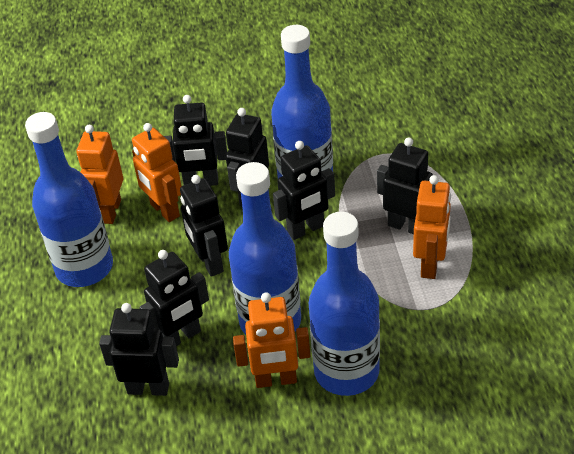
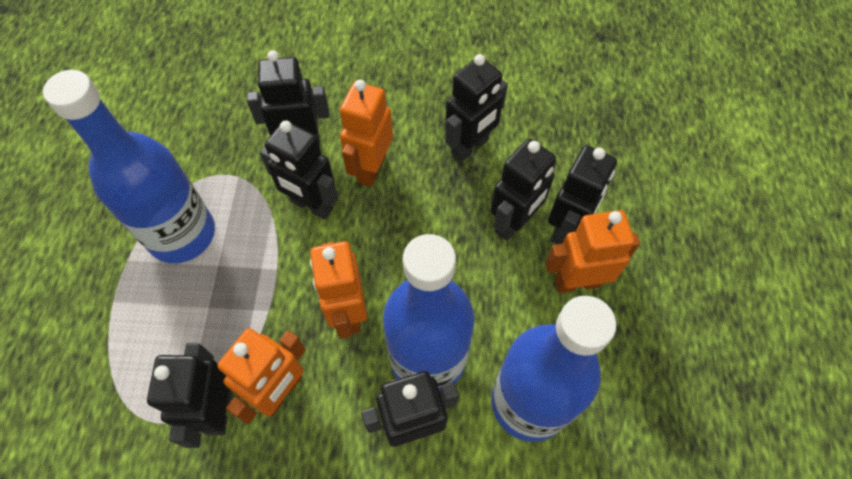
blue bottle: 4 -> 3

